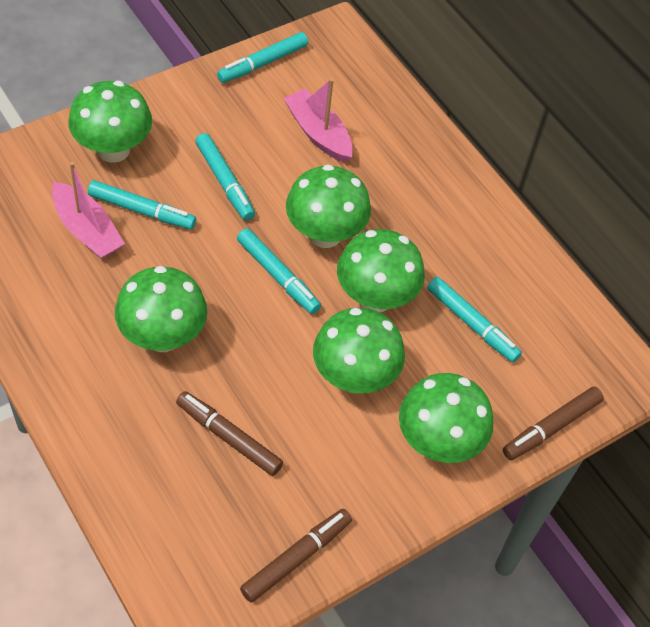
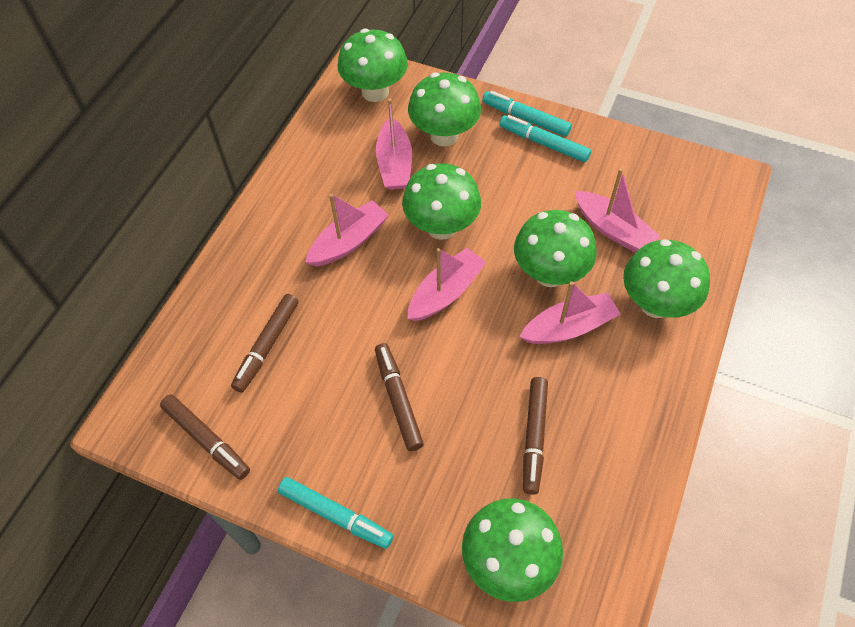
brown marker: 3 -> 4
pink boat: 2 -> 5
turquoise marker: 5 -> 3

